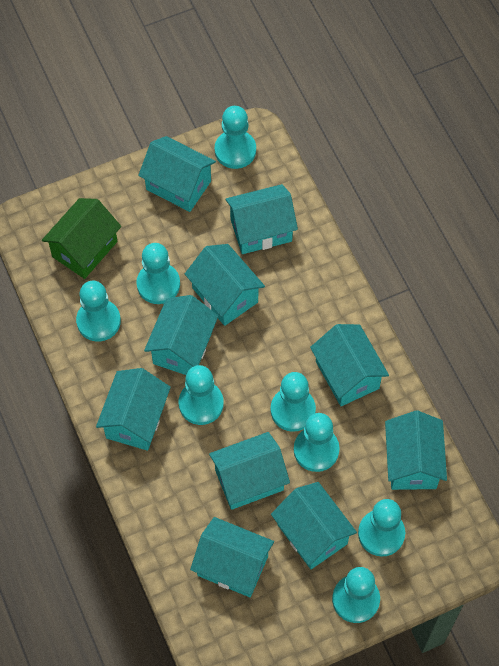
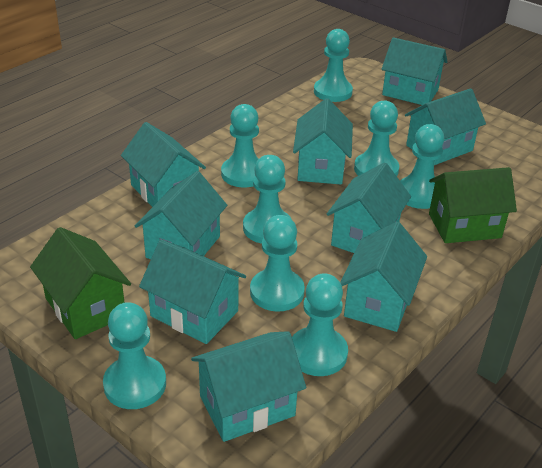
green house: 1 -> 2
turquoise house: 10 -> 9

